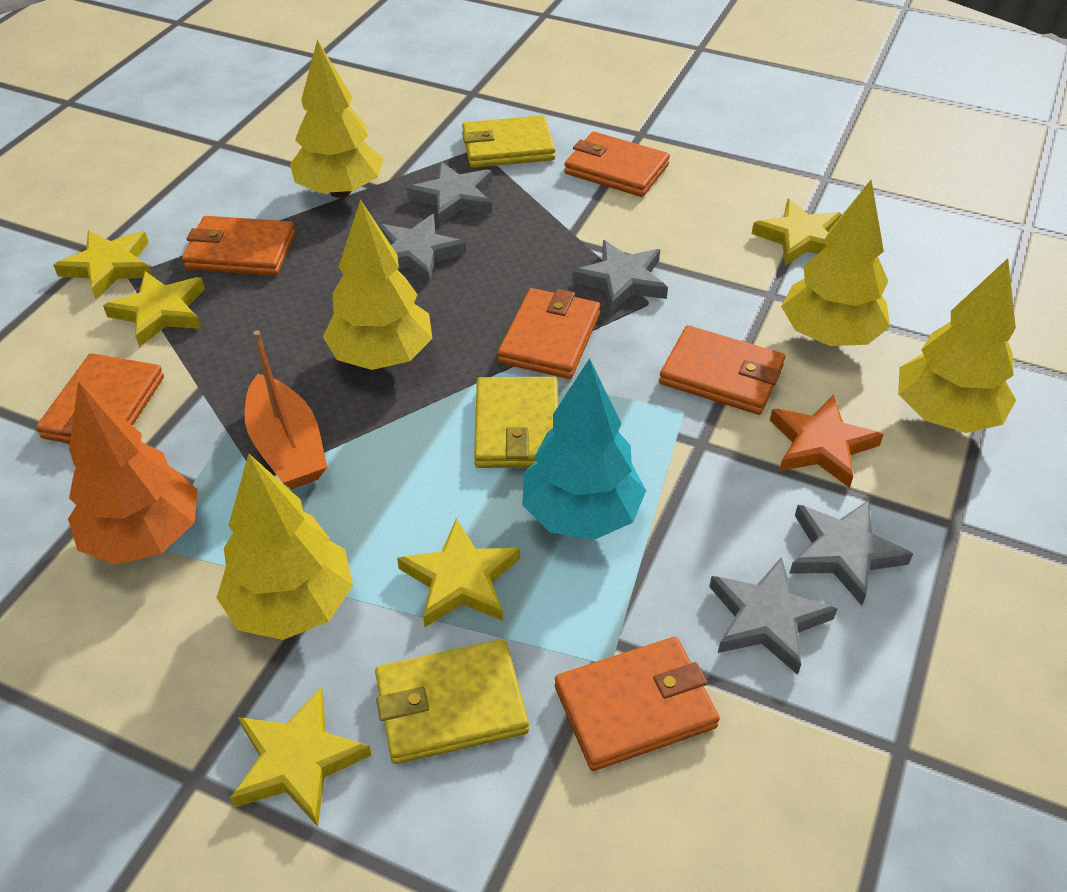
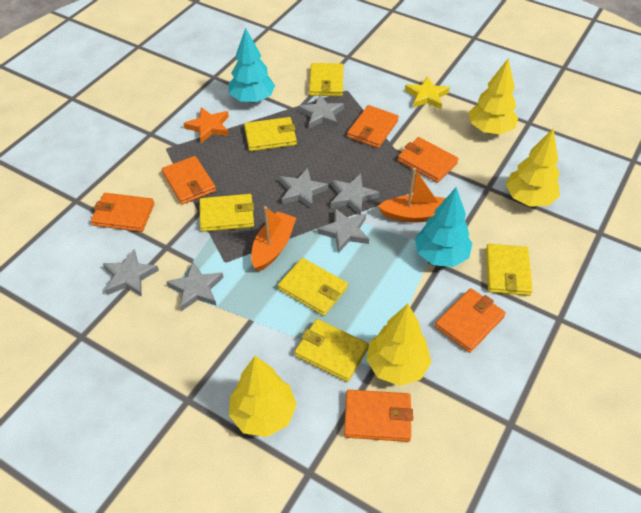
grey star: 5 -> 6
orange boat: 1 -> 2
orange tree: 1 -> 0
turquoise tree: 1 -> 2
yellow star: 5 -> 1
yellow tree: 5 -> 4
yellow wallet: 3 -> 6

